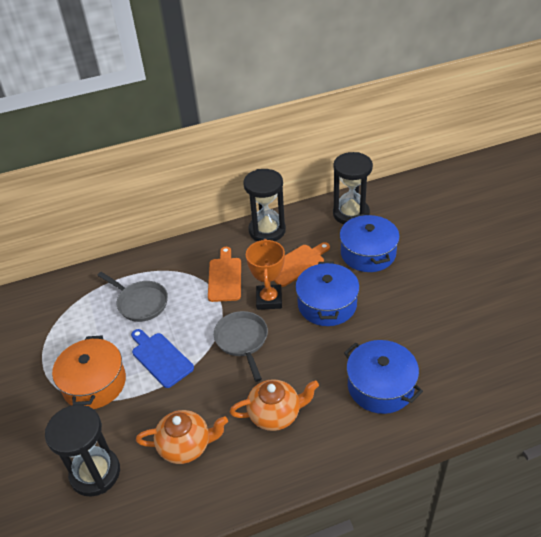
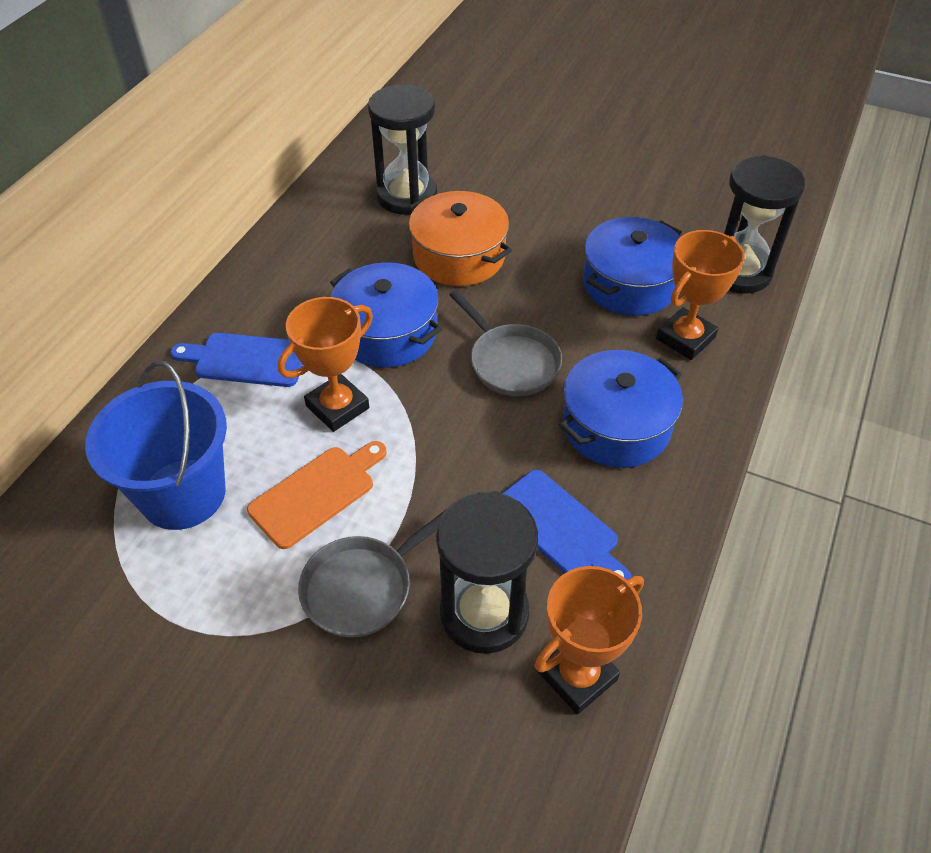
blue bucket: 0 -> 1
blue cutting board: 1 -> 2
orange cutting board: 2 -> 1
orange teapot: 2 -> 0
orange trophy: 1 -> 3

